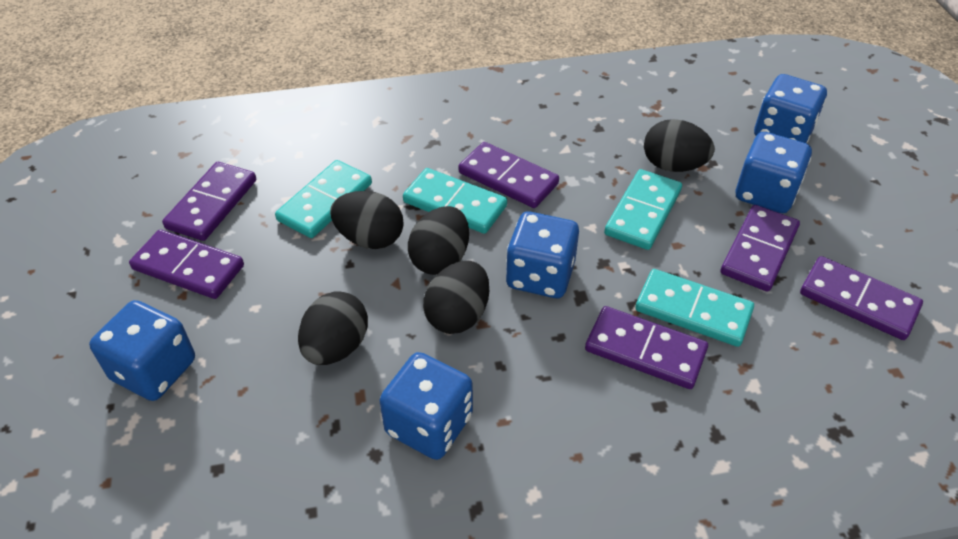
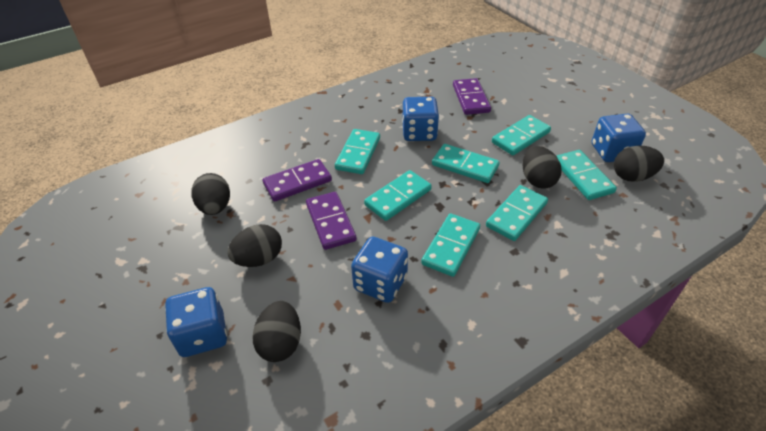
blue dice: 5 -> 4
purple domino: 6 -> 3
turquoise domino: 4 -> 7

